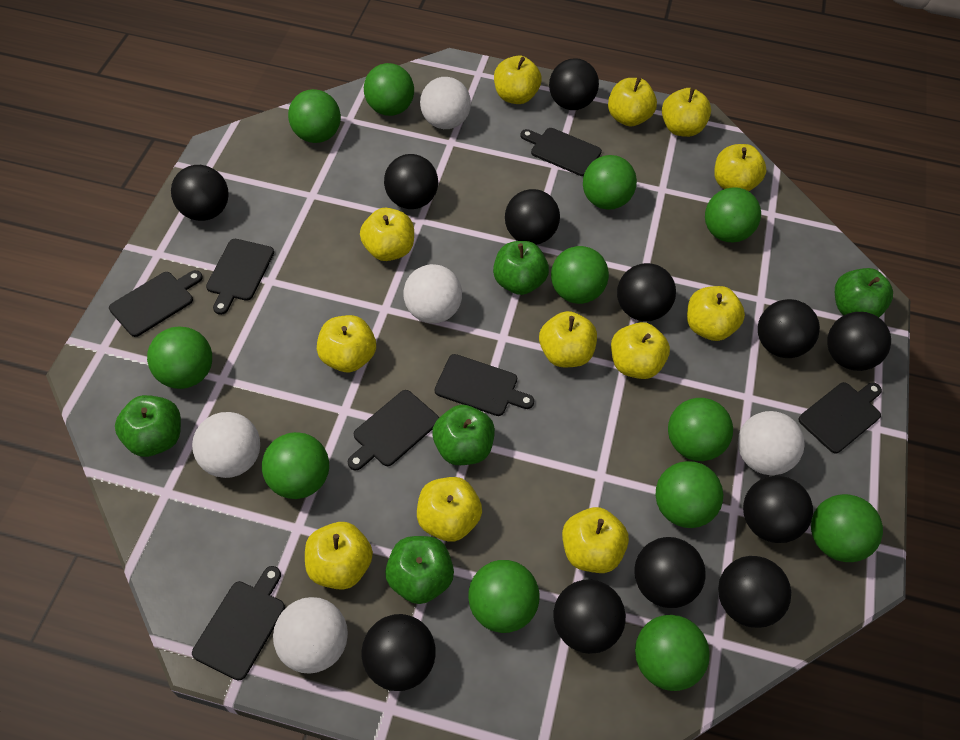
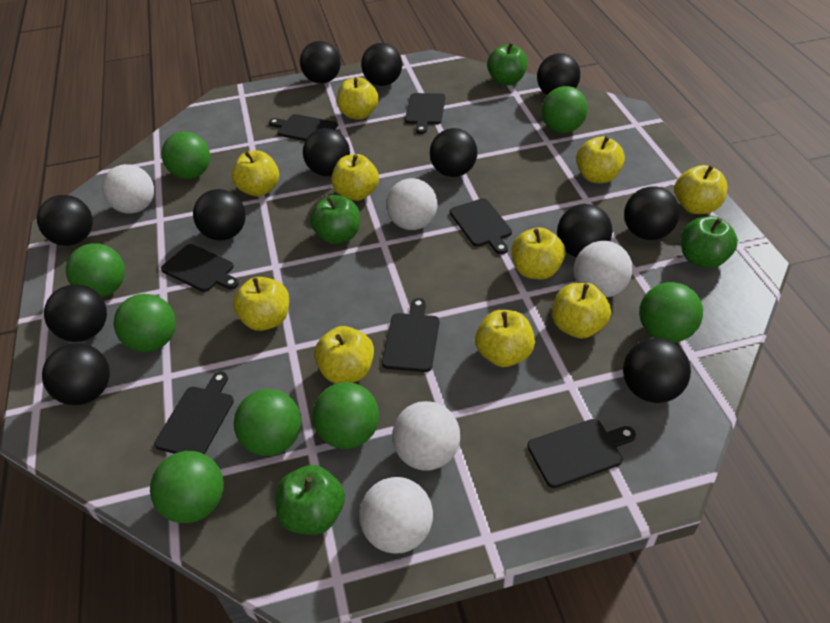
green apple: 5 -> 4
green ball: 12 -> 8
yellow apple: 12 -> 10

